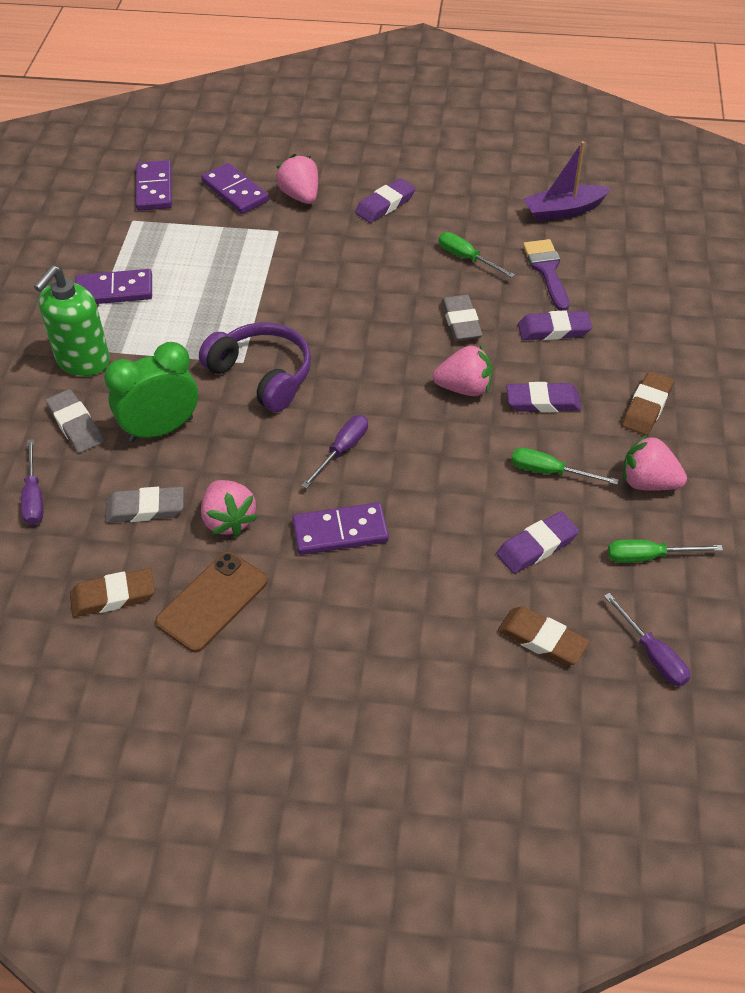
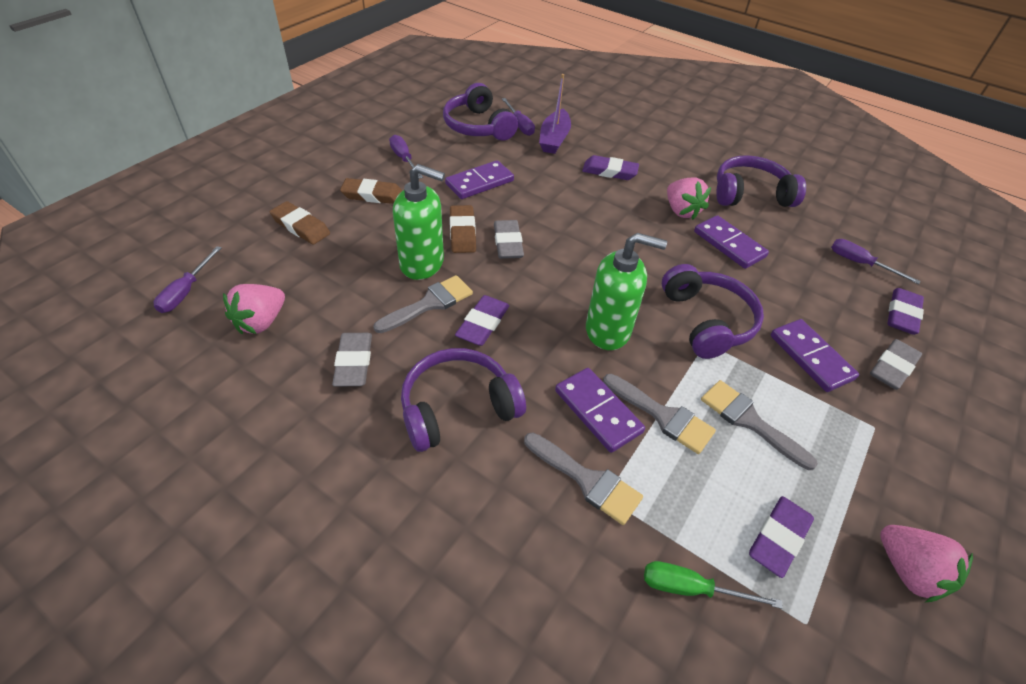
brown phone: 1 -> 0
green clock: 1 -> 0
green screwdriver: 3 -> 1
green soap dispenser: 1 -> 2
grey brush: 0 -> 4
pink strawberry: 4 -> 3
purple brush: 1 -> 0
purple headphones: 1 -> 4
purple screwdriver: 3 -> 4

